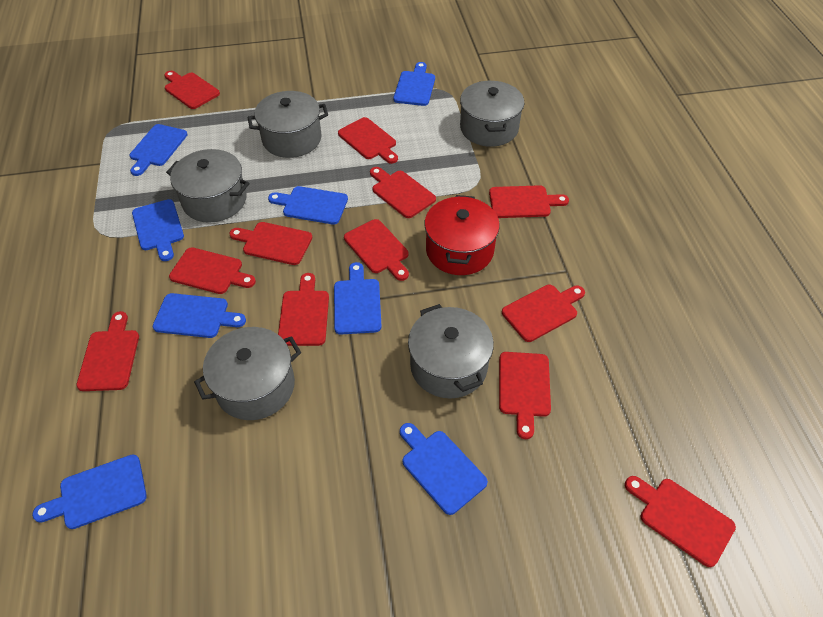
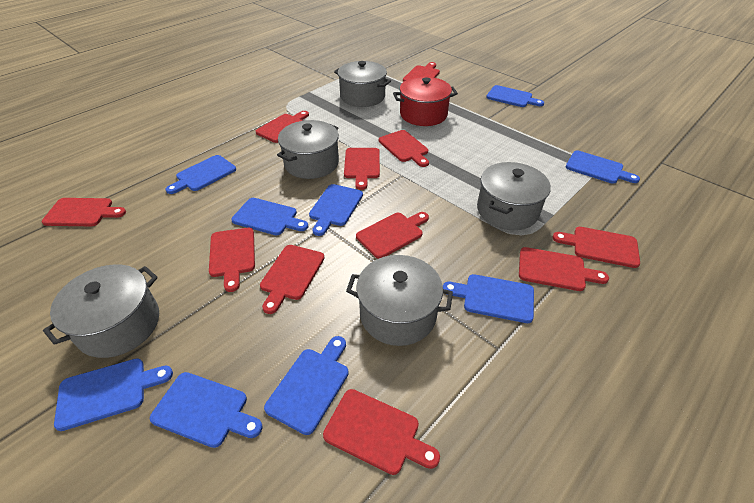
blue cutting board: 8 -> 9
red cutting board: 12 -> 11

